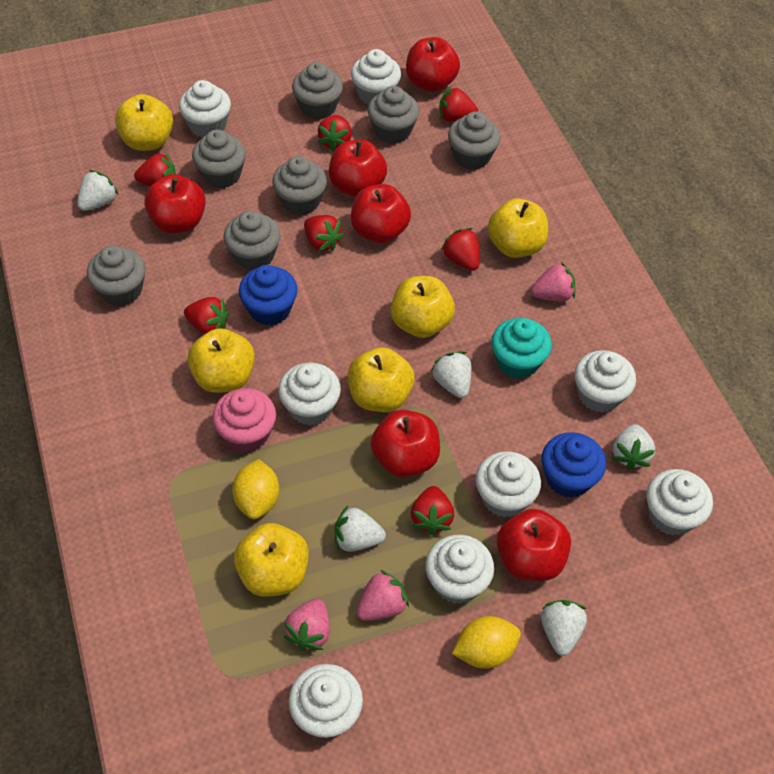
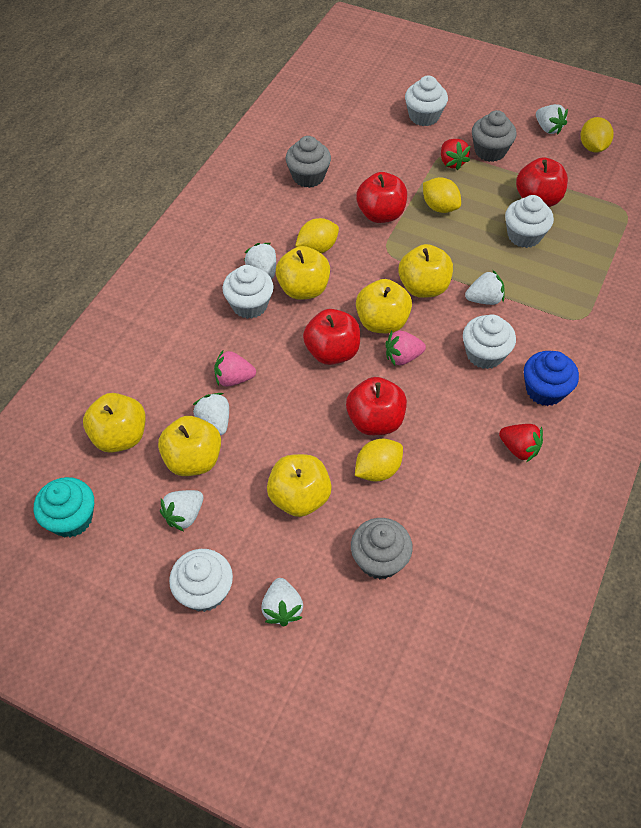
blue cupcake: 2 -> 1
grey cupcake: 7 -> 3
pink cupcake: 1 -> 0
pink strawberry: 3 -> 2
red apple: 6 -> 4
red strawberry: 7 -> 2
white cupcake: 8 -> 5
white strawberry: 5 -> 6
yellow lemon: 2 -> 4

